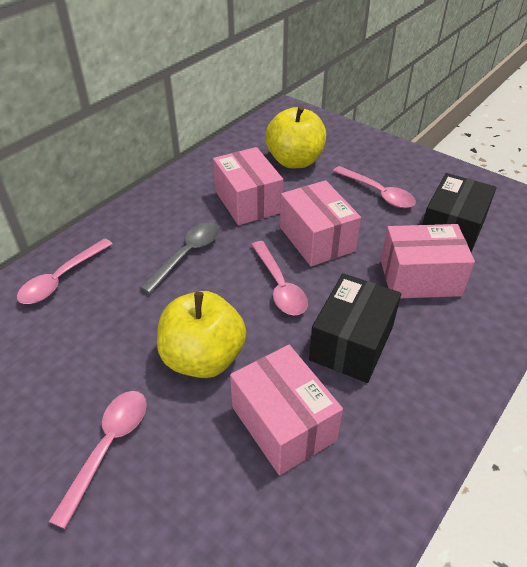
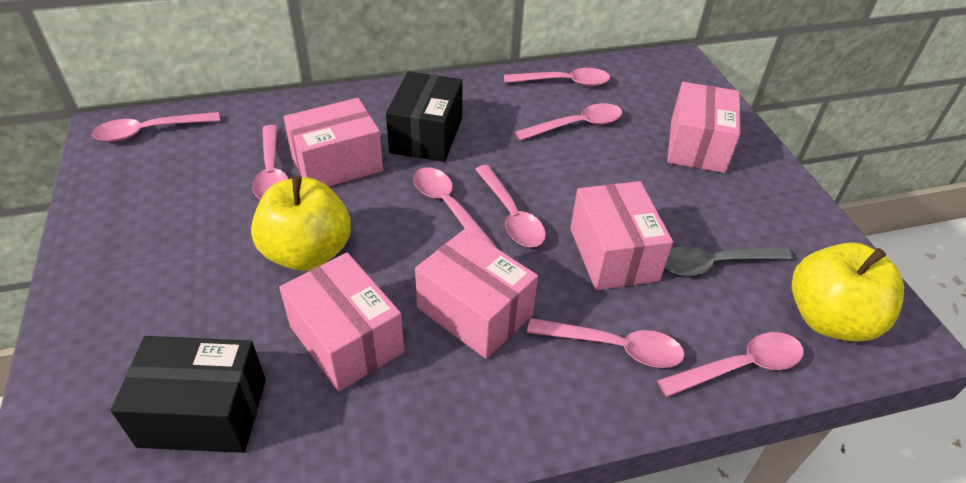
pink box: 4 -> 5
pink spoon: 4 -> 8

